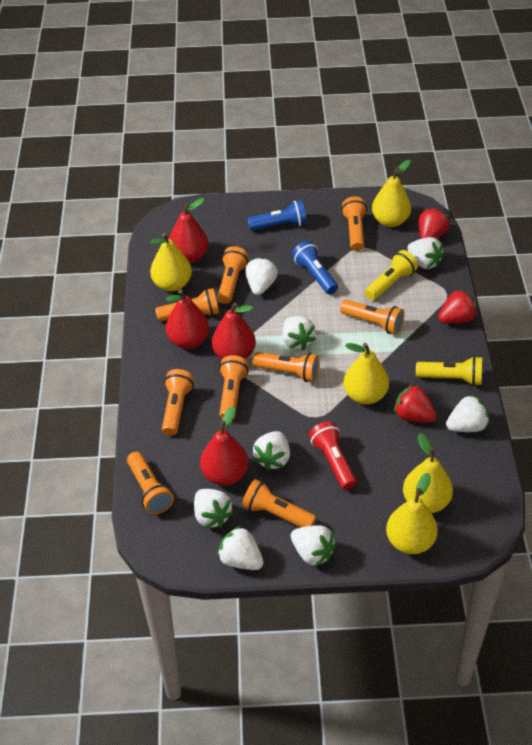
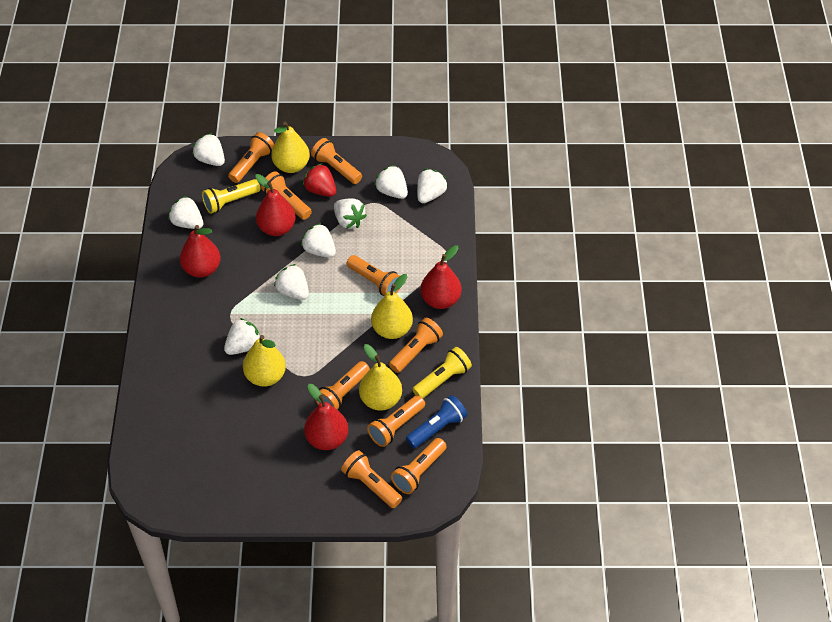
blue flashlight: 2 -> 1
red flashlight: 1 -> 0
red strawberry: 3 -> 1
yellow pear: 5 -> 4

